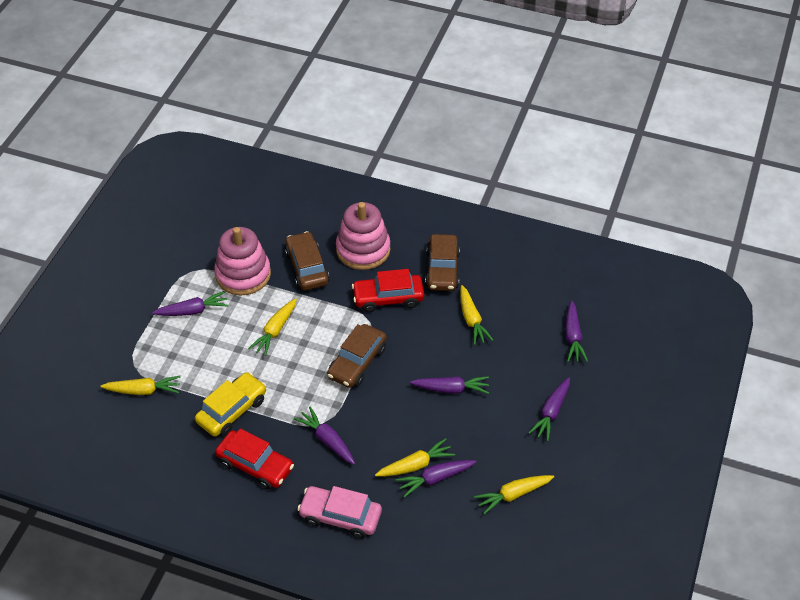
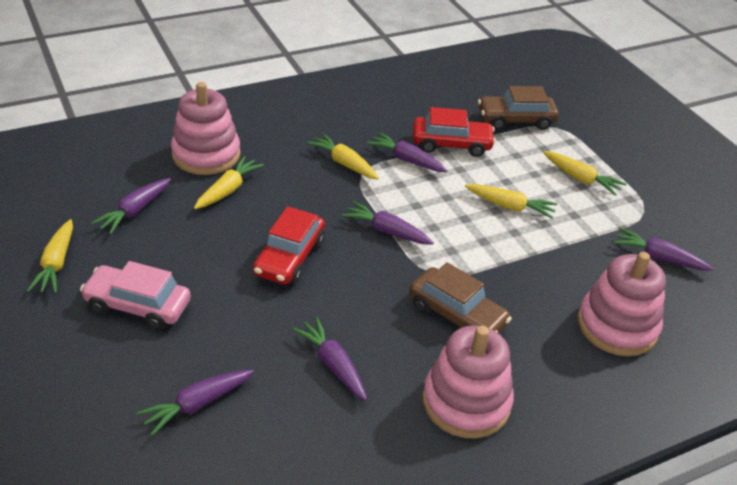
brown car: 3 -> 2
pink stacking toy: 2 -> 3
yellow car: 1 -> 0

